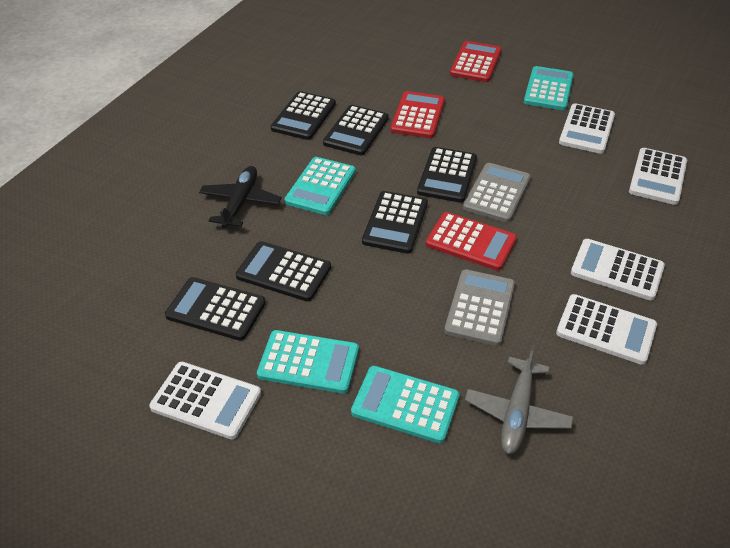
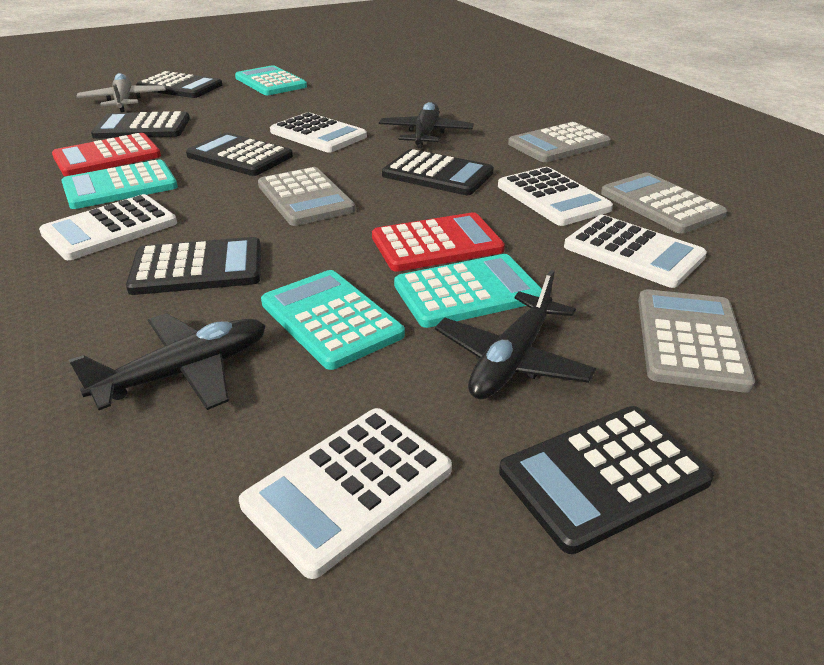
black plane: 1 -> 3
grey calculator: 2 -> 4
red calculator: 3 -> 2

